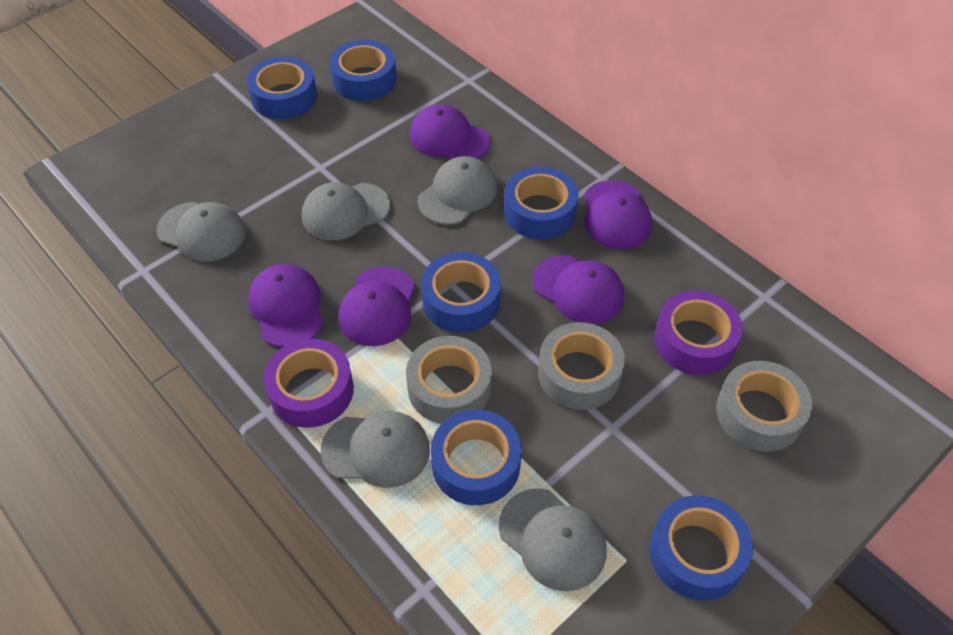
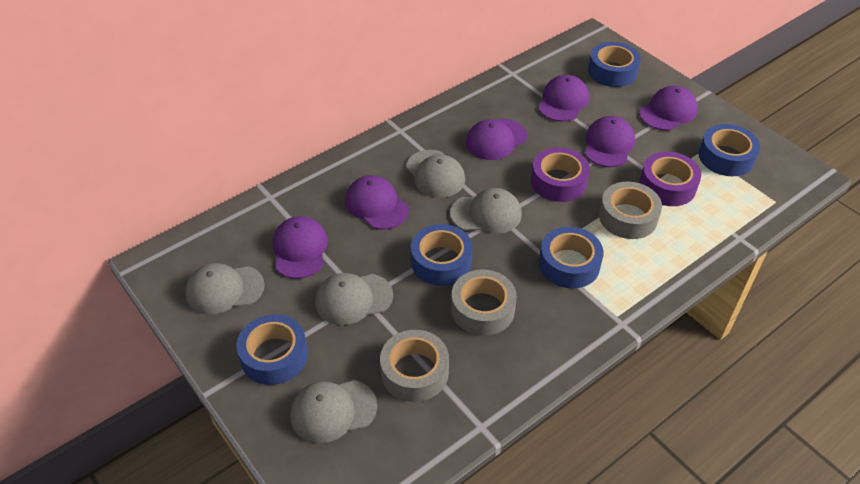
blue tape: 6 -> 5
purple cap: 5 -> 6

